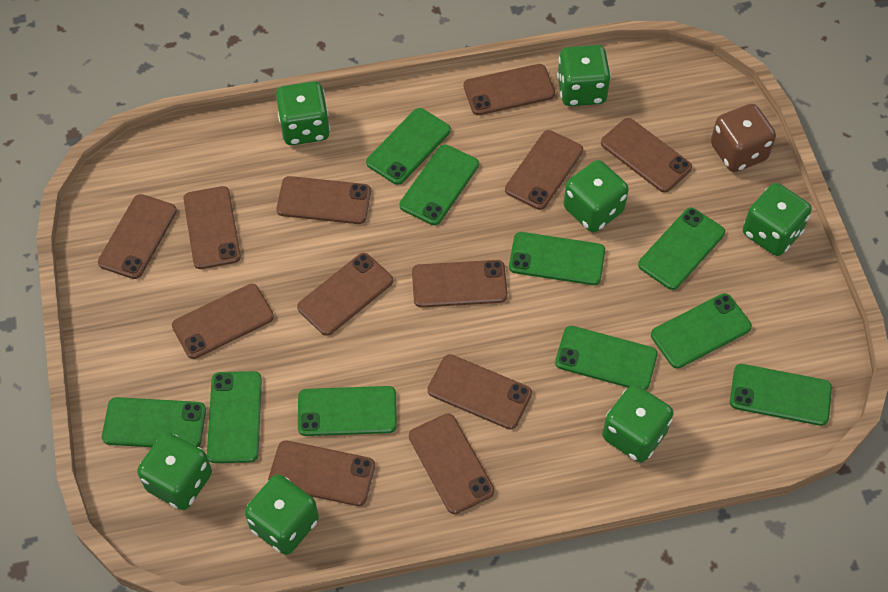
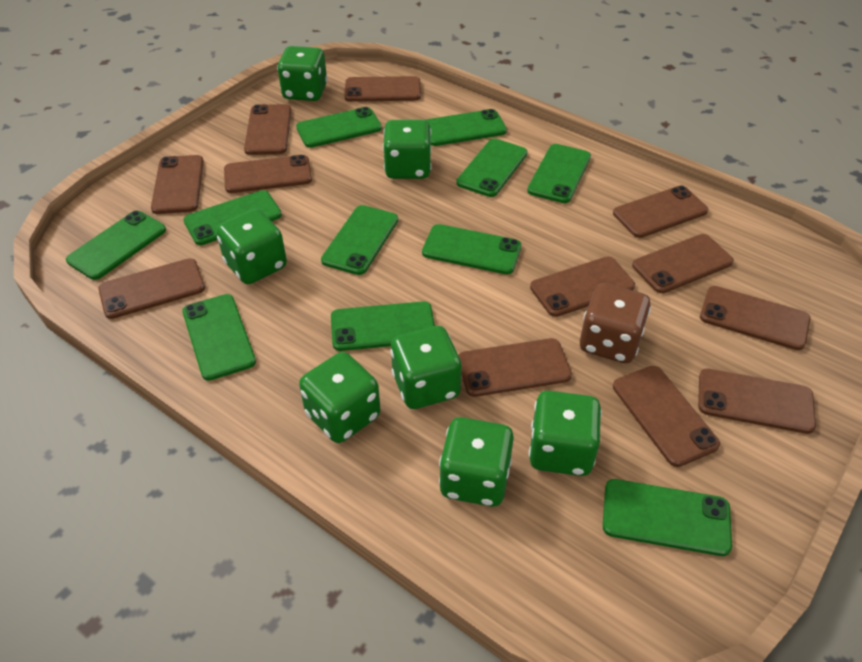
green phone: 10 -> 11

